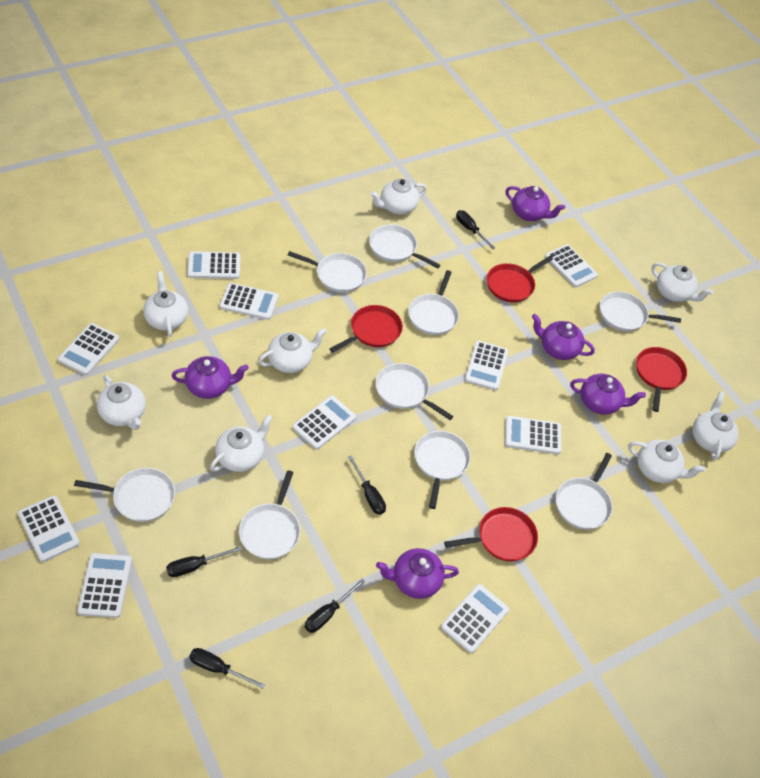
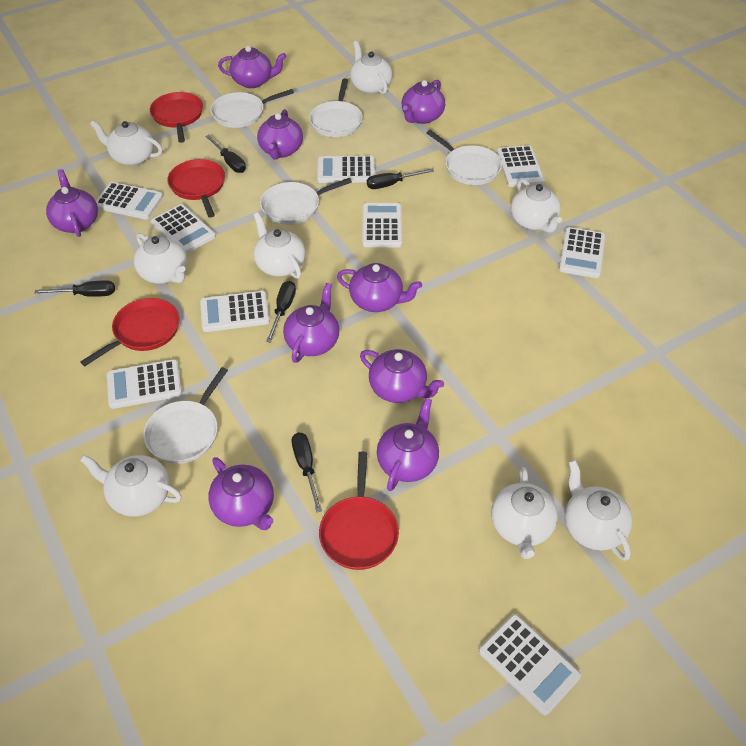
purple teapot: 5 -> 9
white calculator: 10 -> 9
white pan: 9 -> 5

